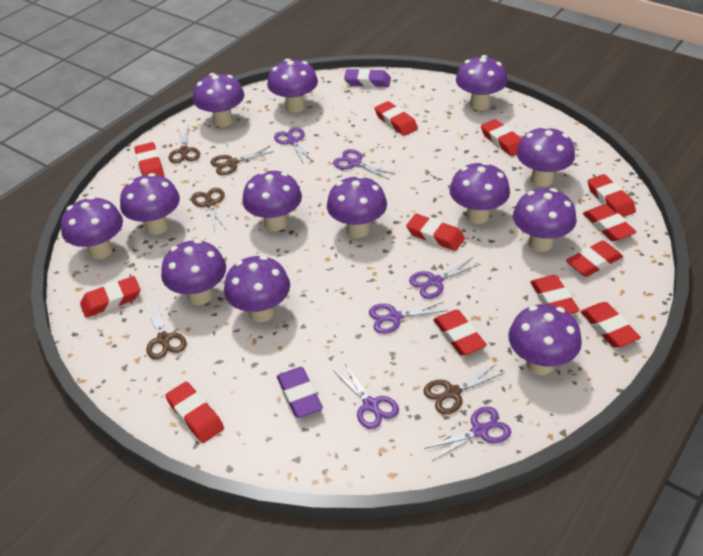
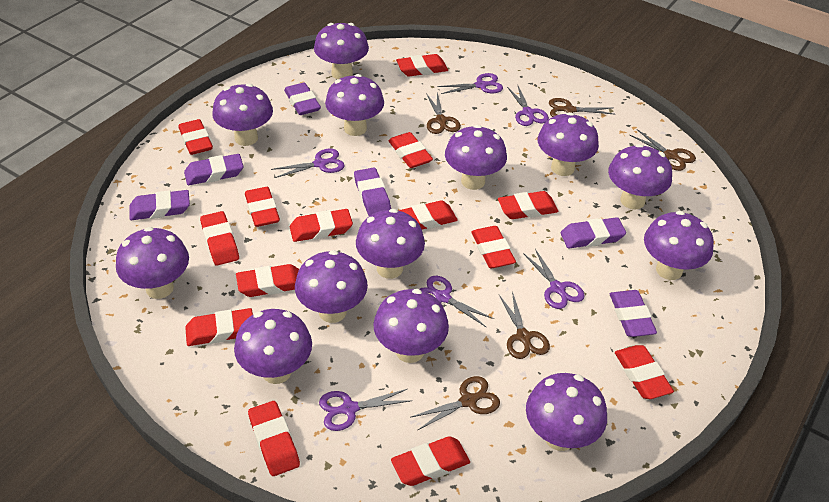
purple eraser: 2 -> 6
red eraser: 12 -> 14

